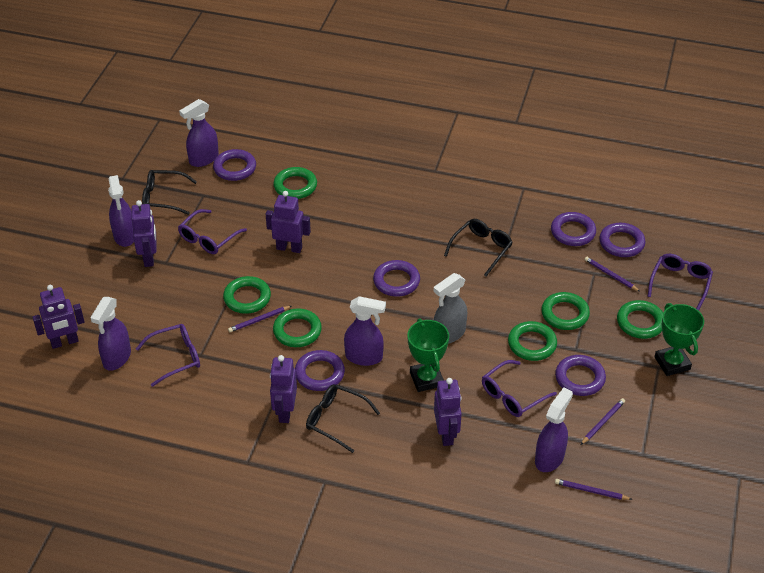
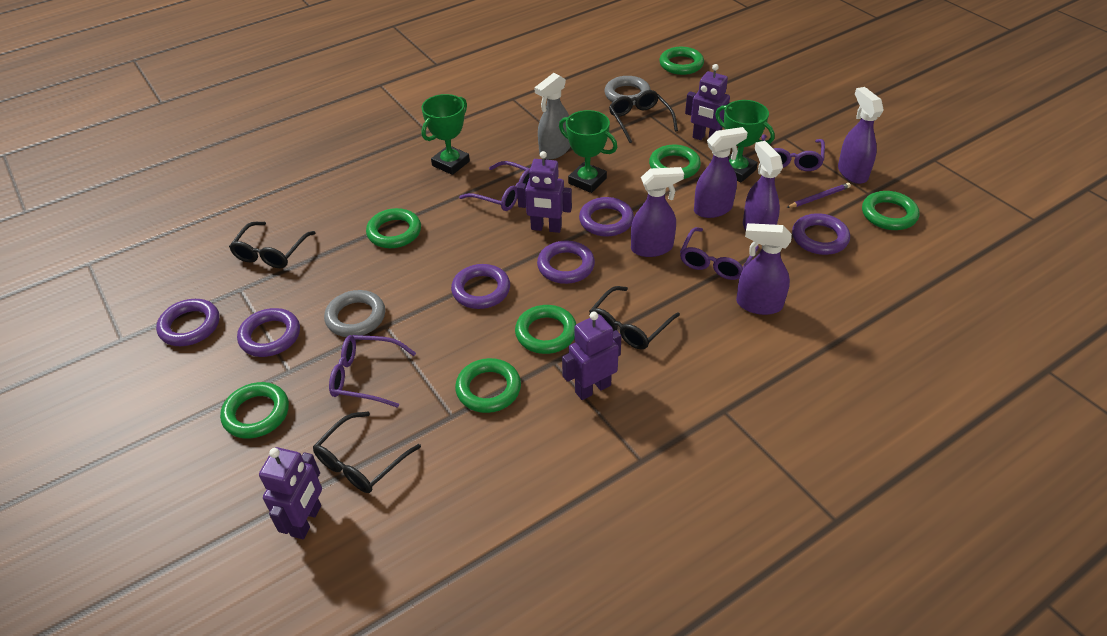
black glasses: 3 -> 4
green ring: 6 -> 7
green trophy: 2 -> 3
grey ring: 0 -> 2
purple pencil: 4 -> 1
purple robot: 5 -> 4

